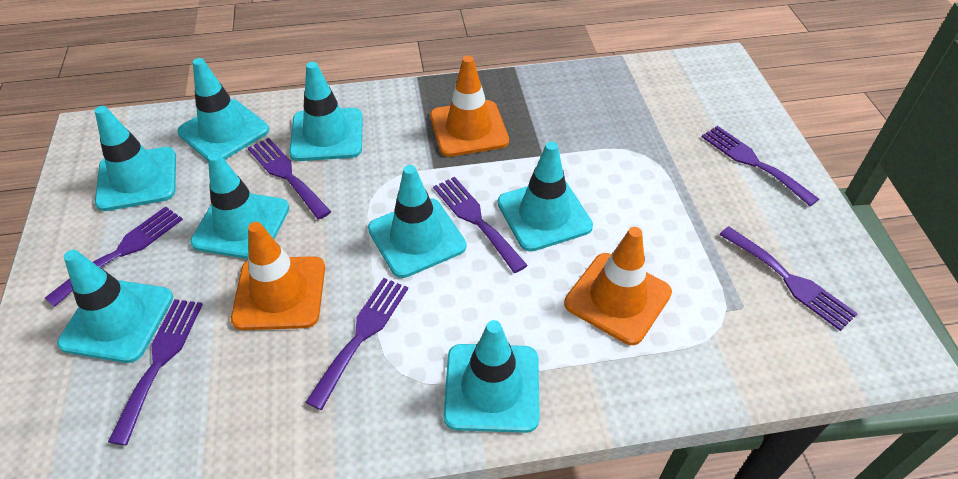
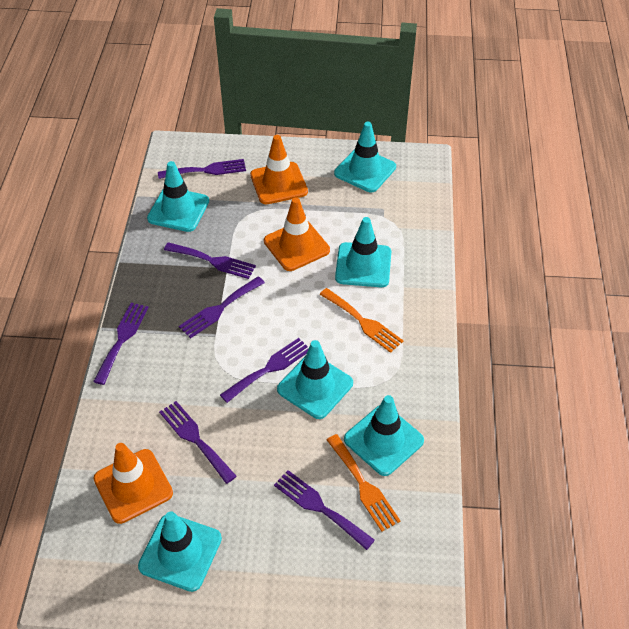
orange fork: 0 -> 2
turquoise traffic cone: 8 -> 6

